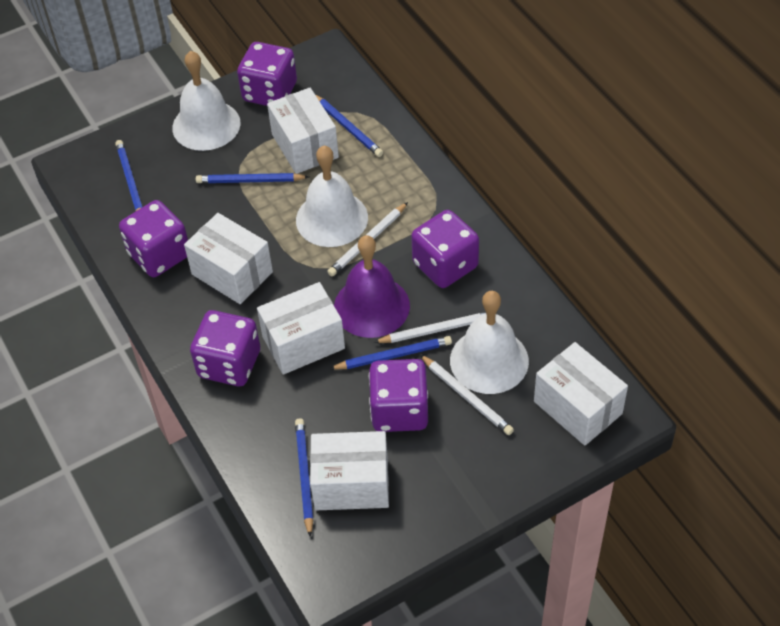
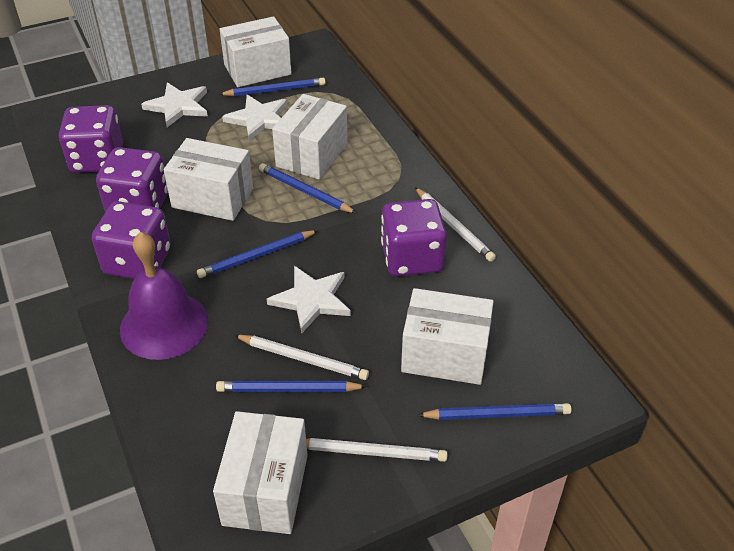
purple dice: 5 -> 4
white bell: 3 -> 0
white star: 0 -> 3

